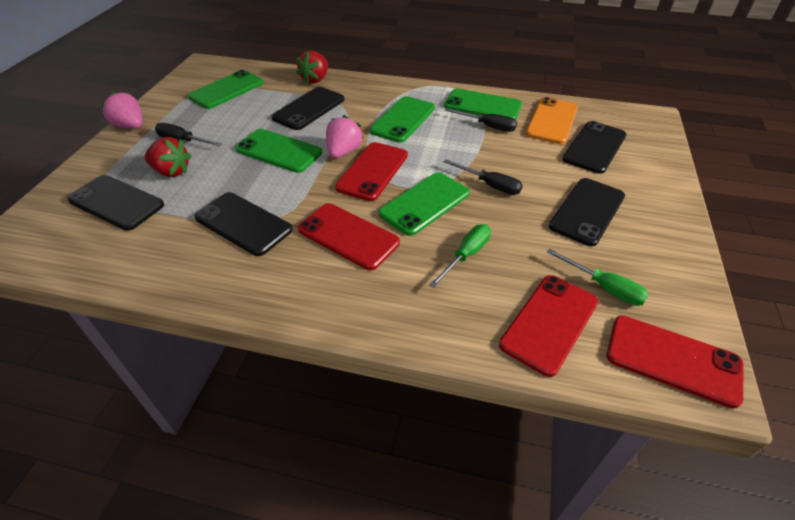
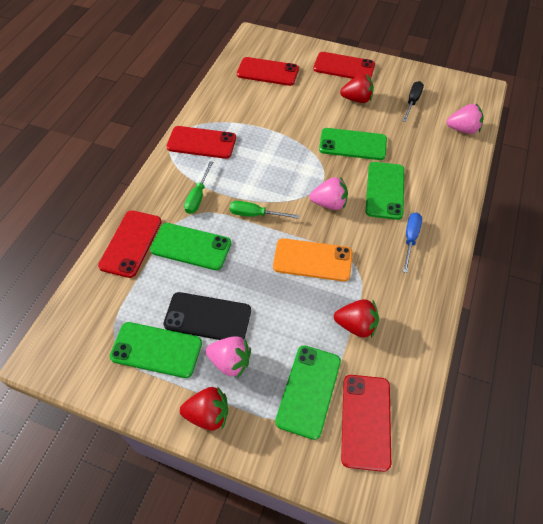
black phone: 5 -> 1
black screwdriver: 3 -> 1
blue screwdriver: 0 -> 1
pink strawberry: 2 -> 3
red phone: 4 -> 5
red strawberry: 2 -> 3

